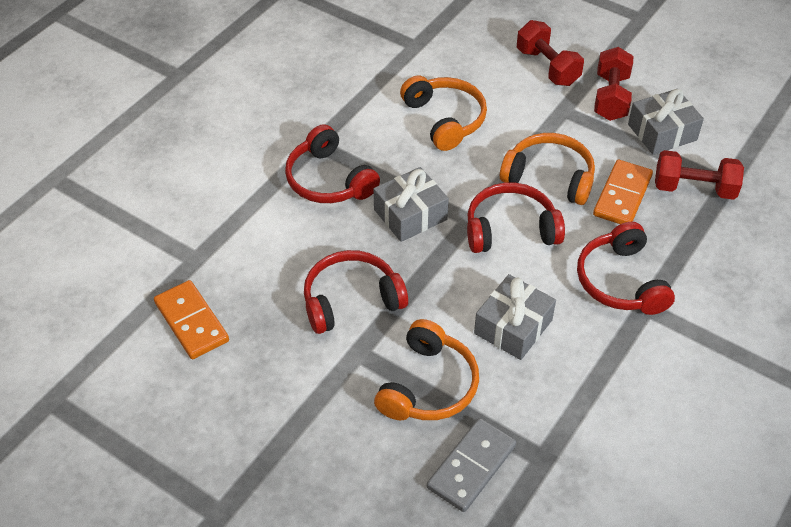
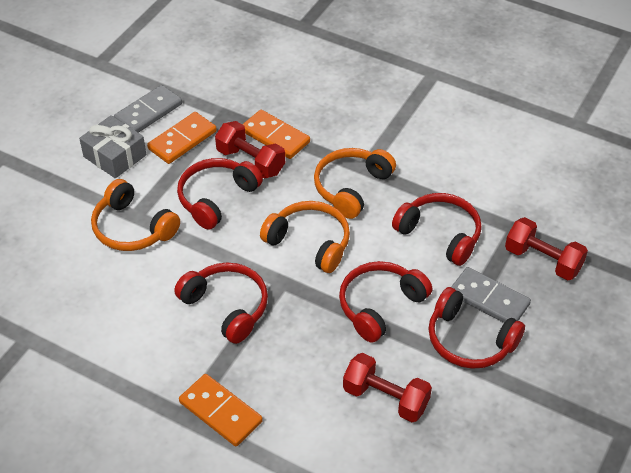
grey domino: 1 -> 2
grey gift: 3 -> 1
orange domino: 2 -> 3
red headphones: 4 -> 5

